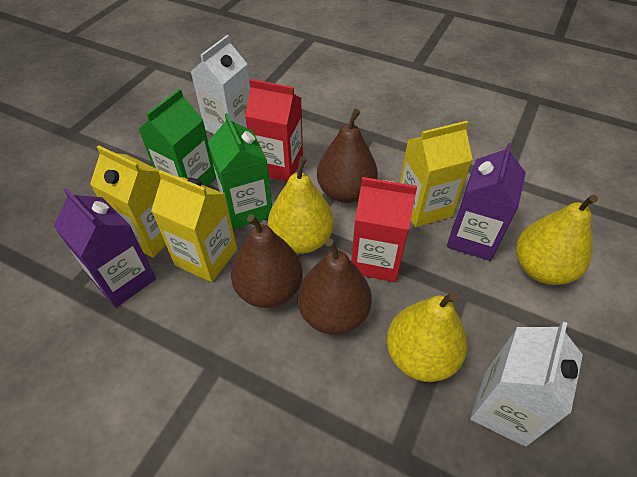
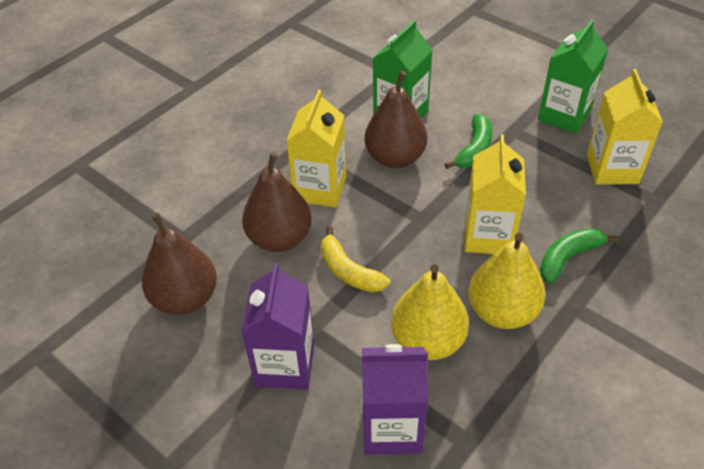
green banana: 0 -> 2
red carton: 2 -> 0
white carton: 2 -> 0
yellow banana: 0 -> 1
yellow pear: 3 -> 2

